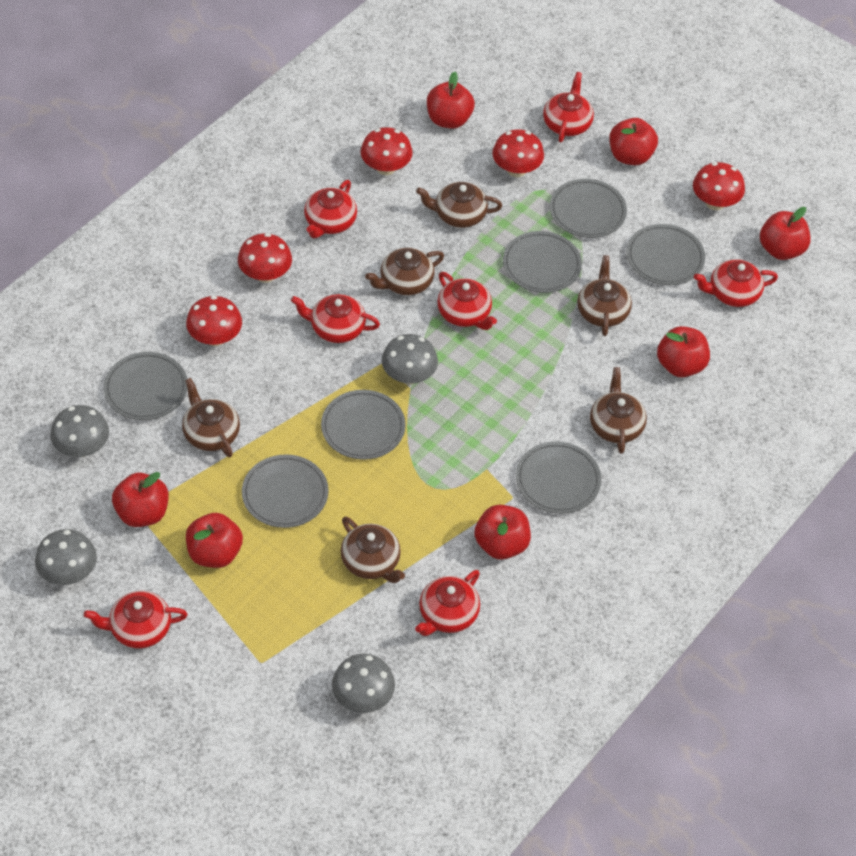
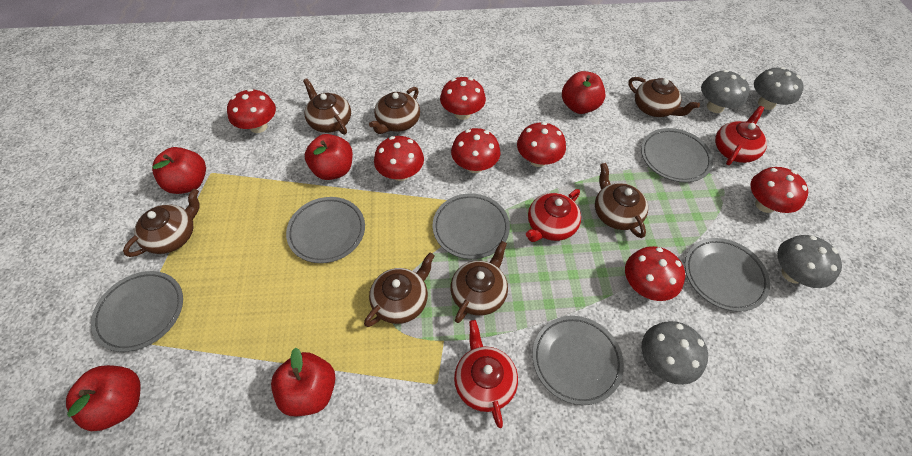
brown teapot: 6 -> 7
grey plate: 7 -> 6
red apple: 7 -> 5
red mushroom: 5 -> 7
red teapot: 7 -> 3

